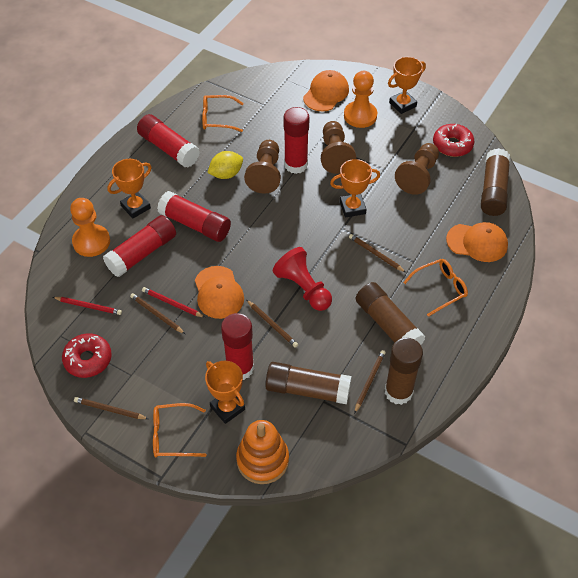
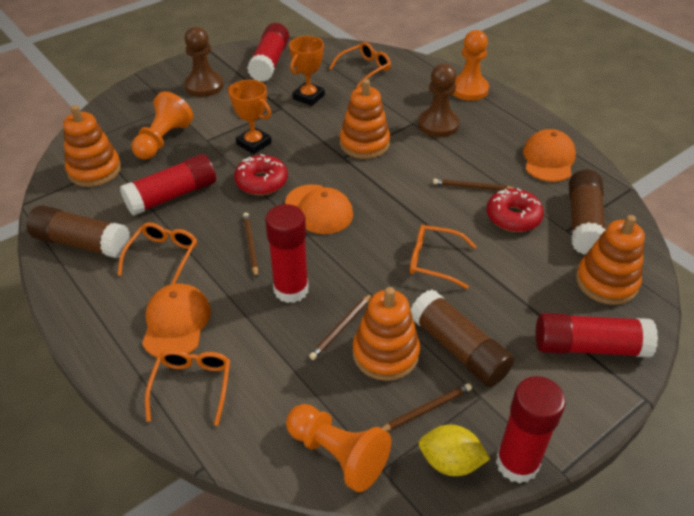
brown glue stick: 4 -> 3
brown pawn: 3 -> 2
brown pencil: 5 -> 4
orange glasses: 3 -> 4
orange pawn: 2 -> 3
orange stacking toy: 1 -> 4
orange trophy: 4 -> 2
red pawn: 1 -> 0
red pencil: 2 -> 0

